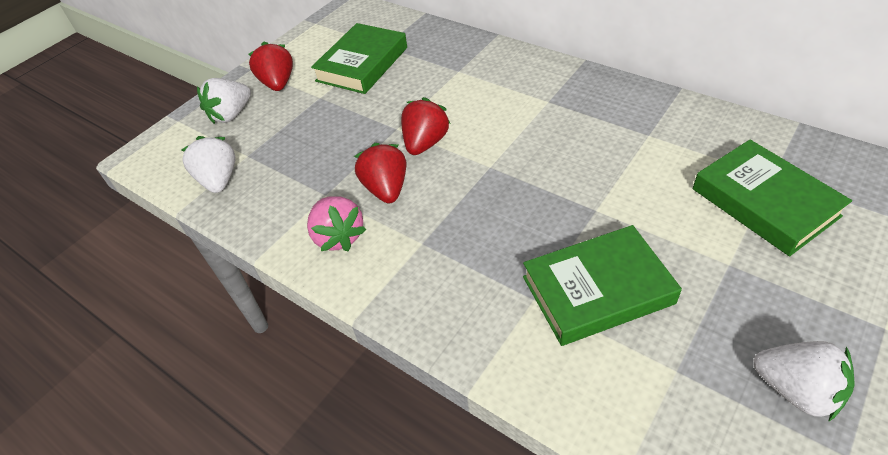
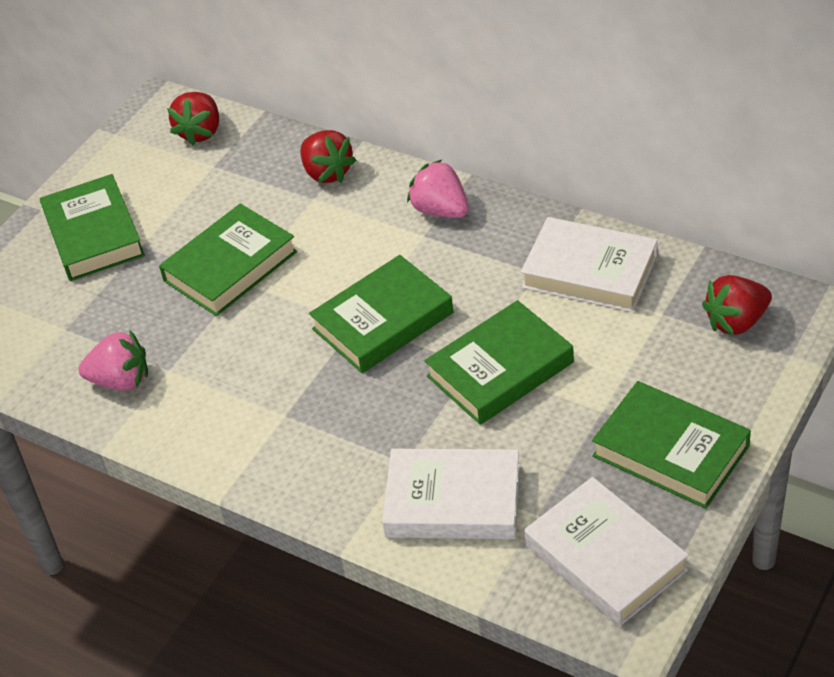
green book: 3 -> 5
pink strawberry: 1 -> 2
white book: 0 -> 3
white strawberry: 3 -> 0

